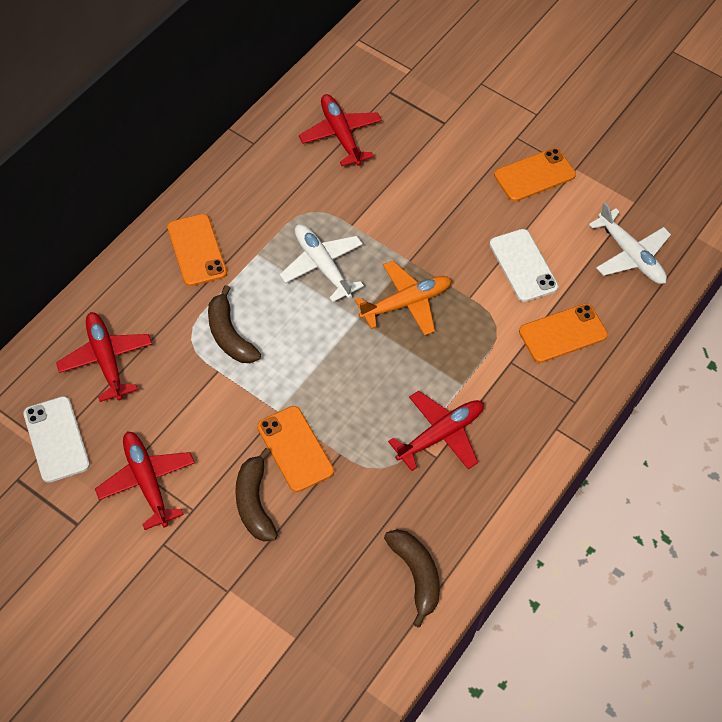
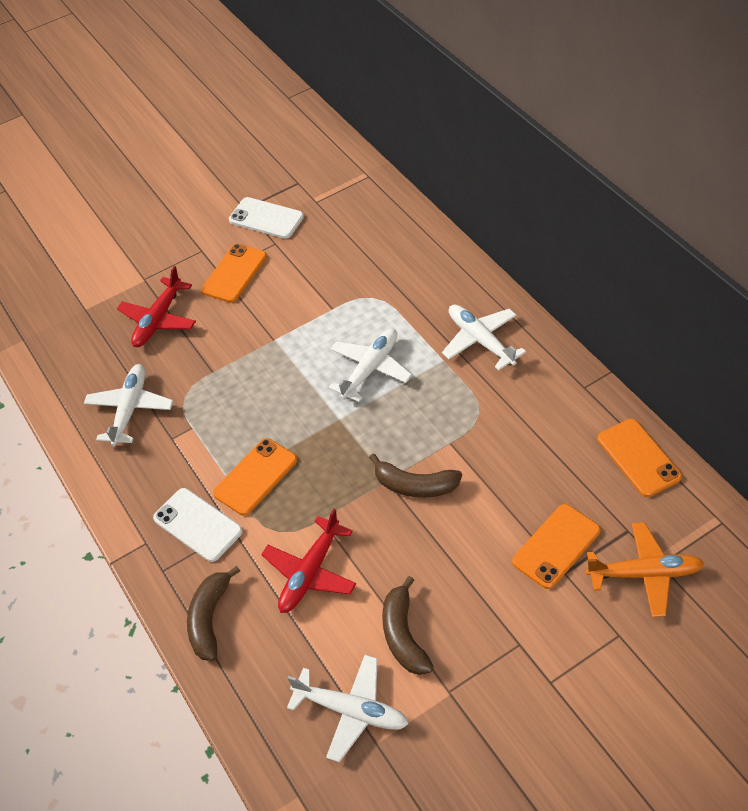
red plane: 4 -> 2
white plane: 2 -> 4

